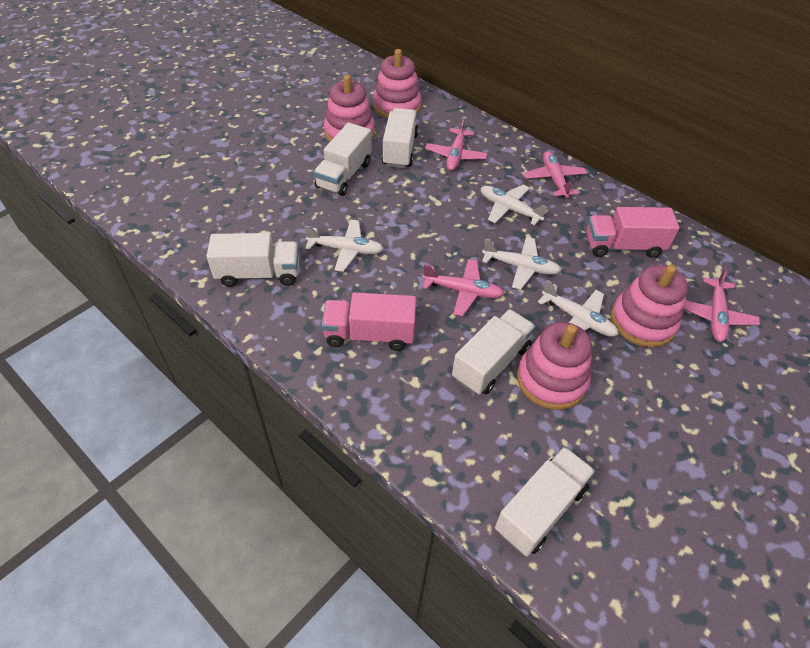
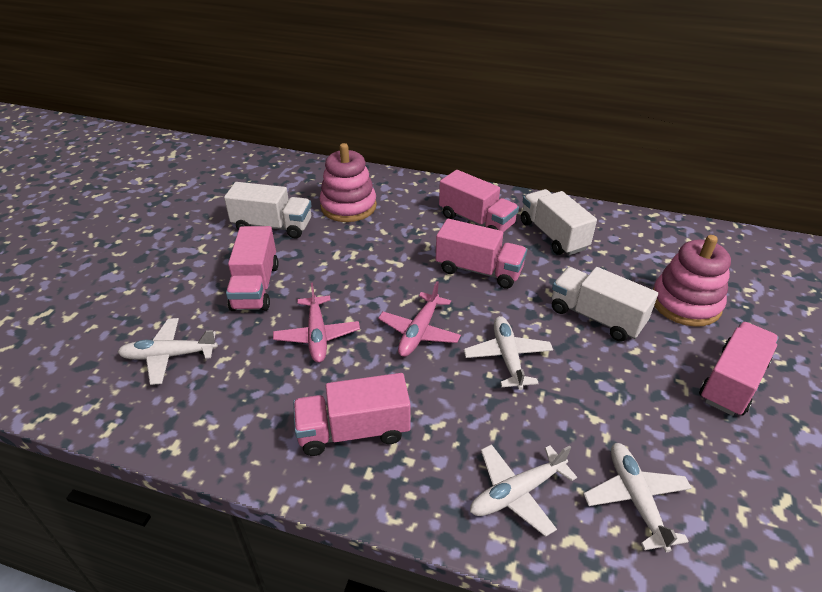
pink plane: 4 -> 2
pink stacking toy: 4 -> 2
pink truck: 2 -> 5
white truck: 5 -> 3

